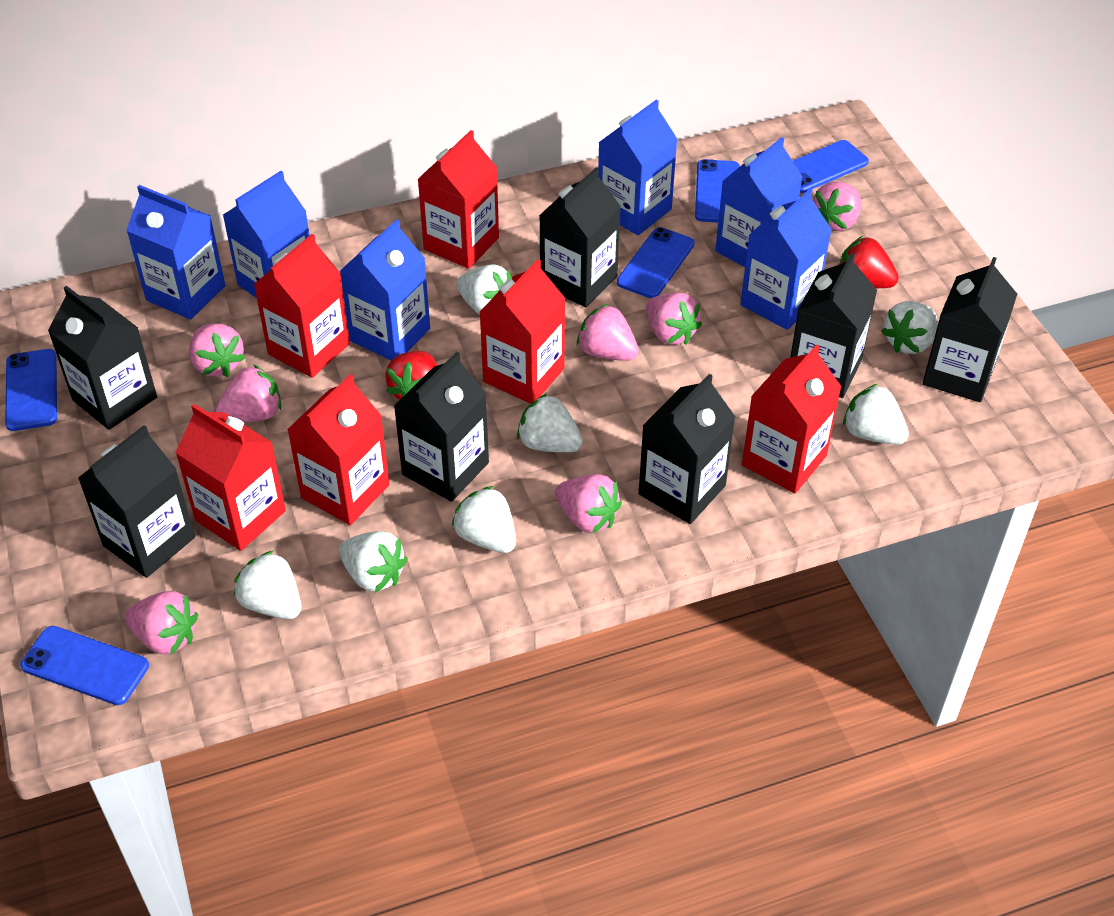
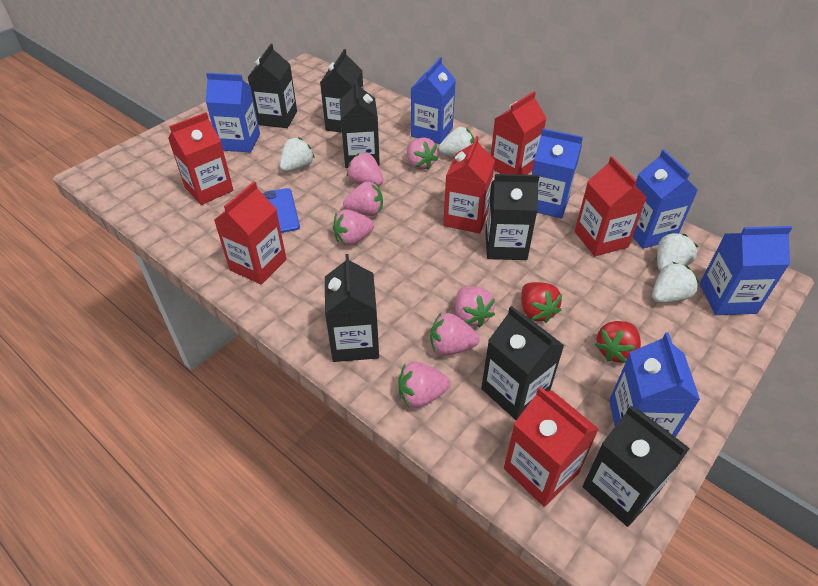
blue phone: 5 -> 1
white strawberry: 7 -> 4

